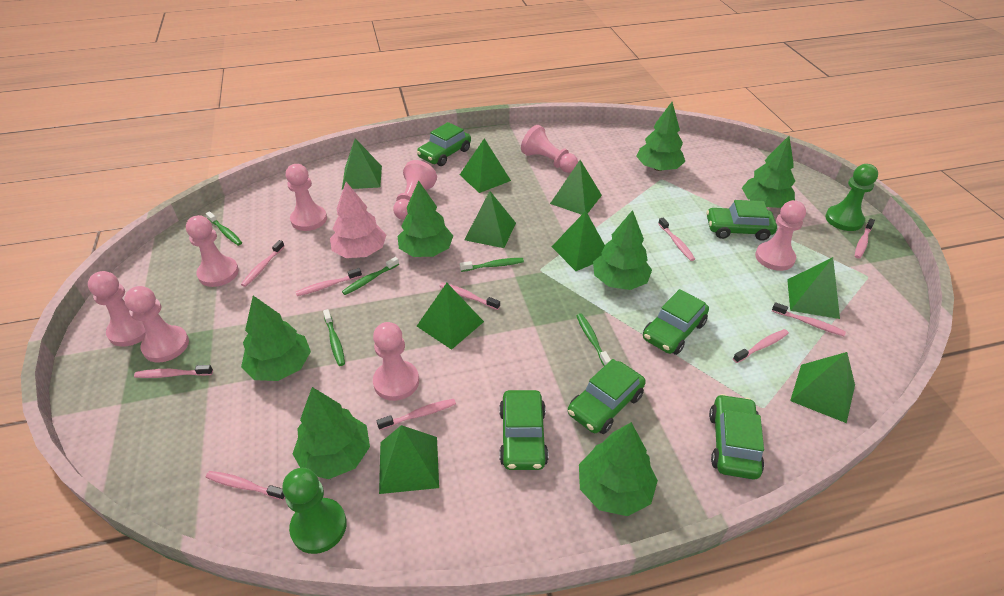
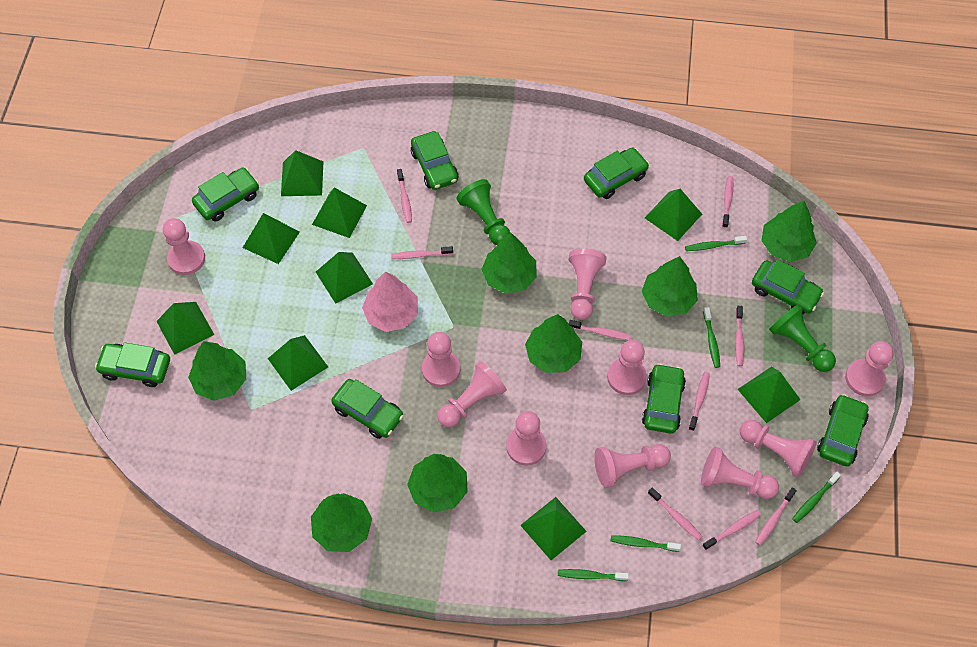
green car: 6 -> 8
pink pawn: 8 -> 10
pink toothbrush: 10 -> 9

